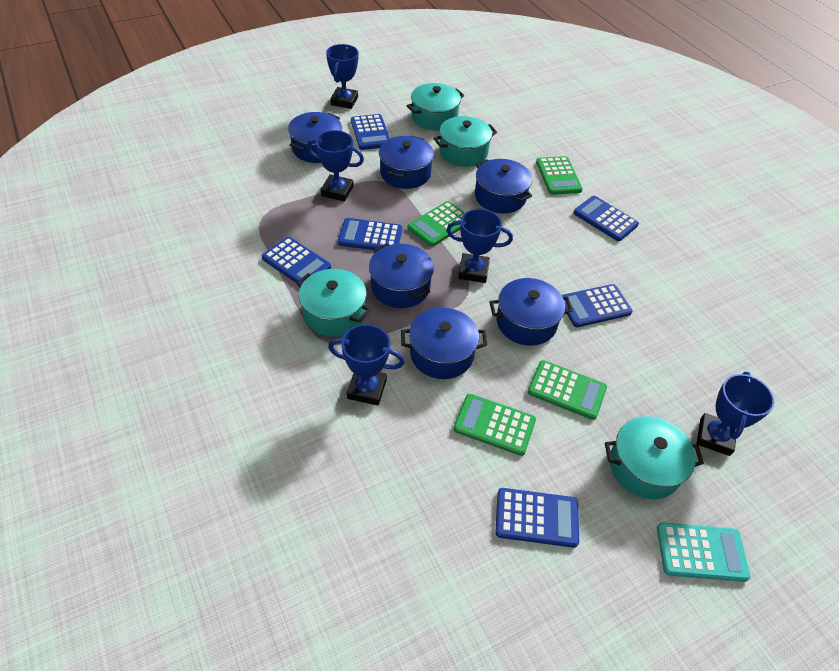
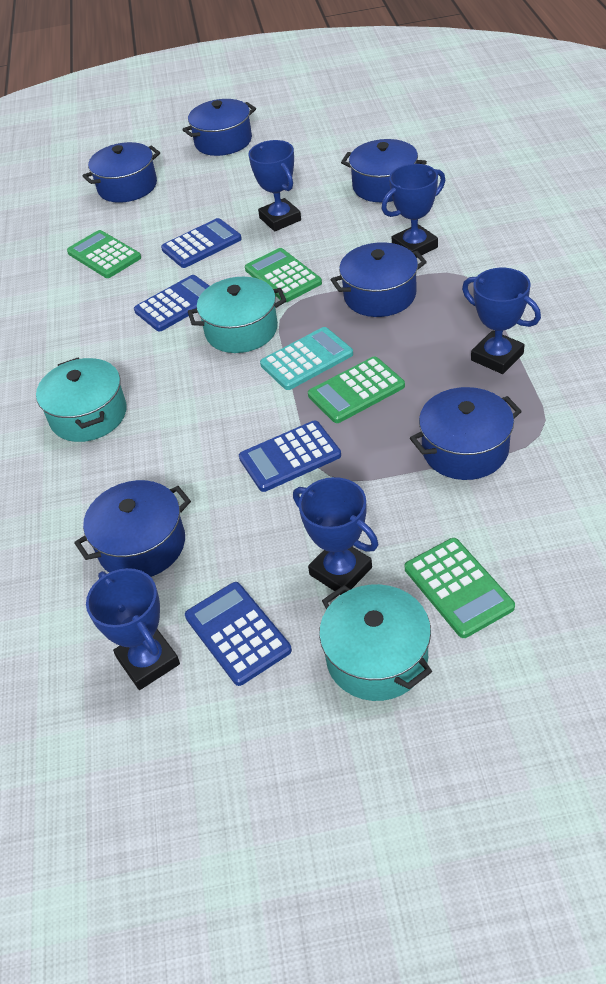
blue calculator: 6 -> 4
turquoise pot: 4 -> 3

